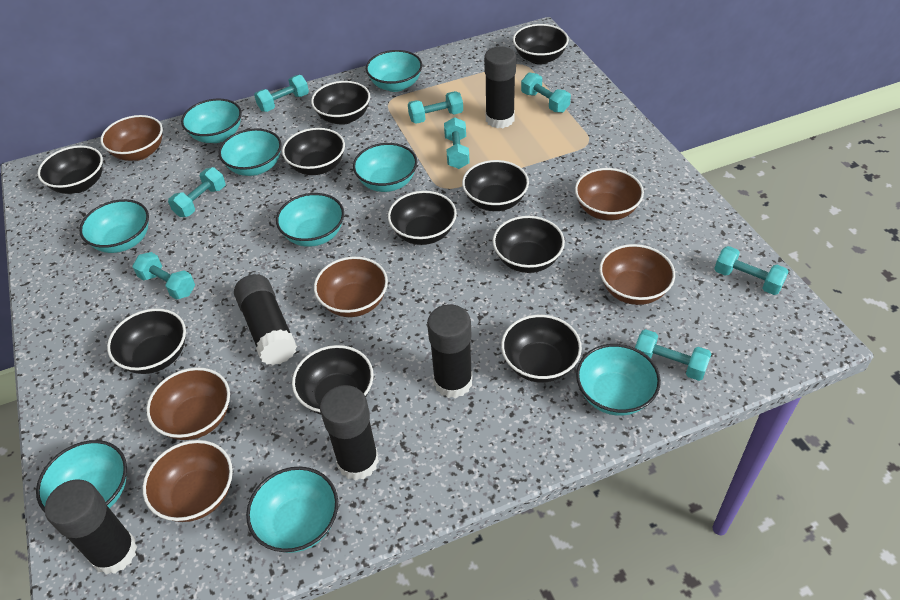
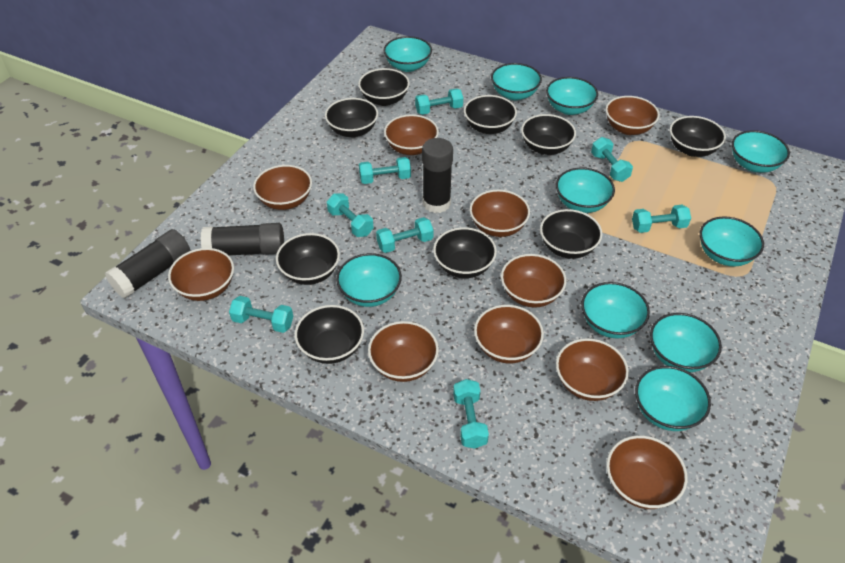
black bowl: 10 -> 9
black glue stick: 5 -> 3
brown bowl: 6 -> 10
turquoise bowl: 9 -> 10

